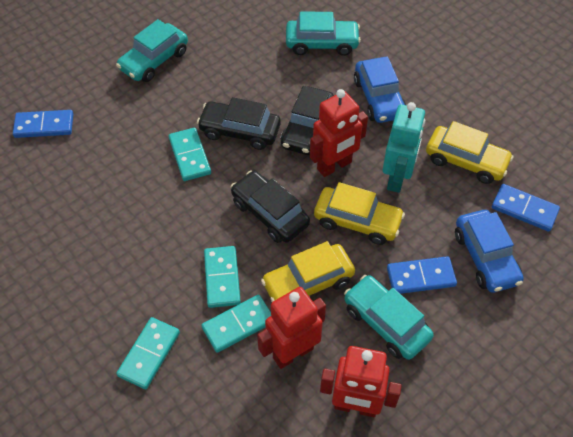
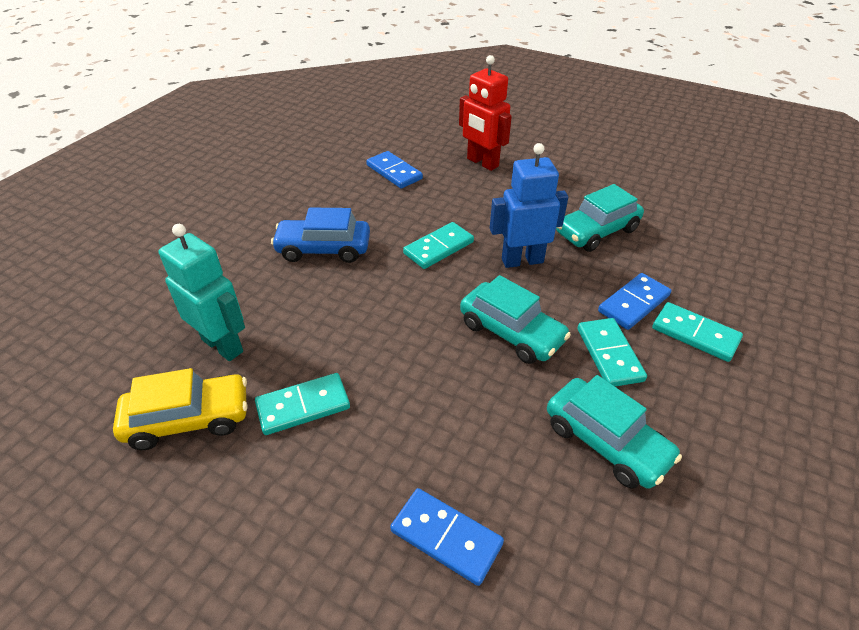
black car: 3 -> 0
blue car: 2 -> 1
blue robot: 0 -> 1
red robot: 3 -> 1
yellow car: 3 -> 1

